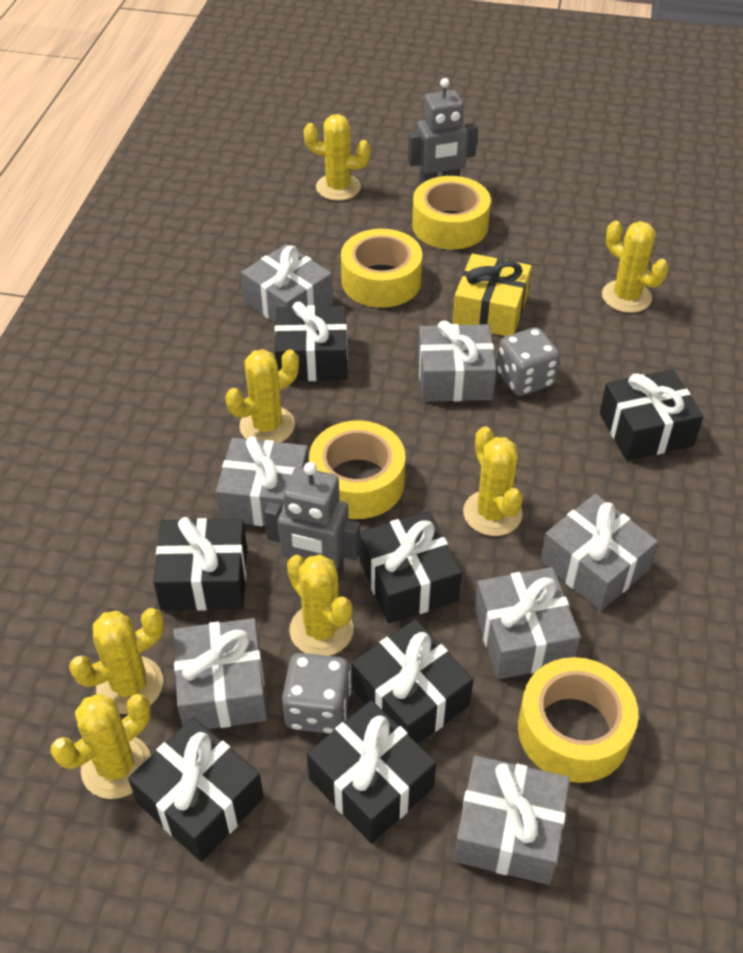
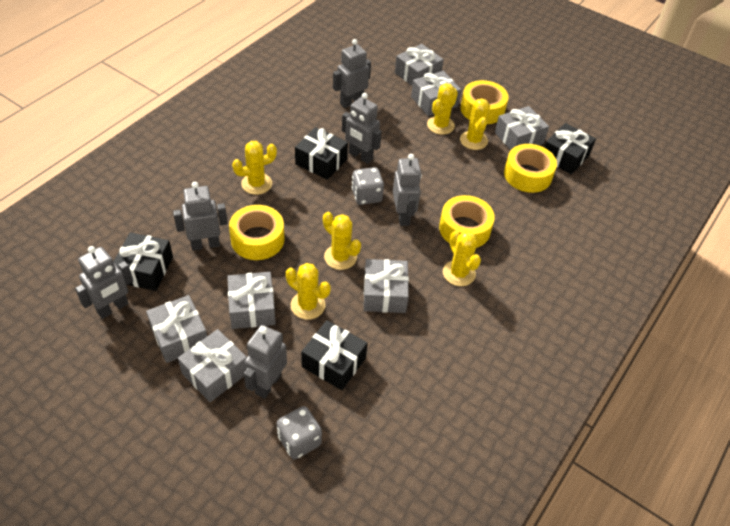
black gift: 7 -> 4
grey robot: 2 -> 6
yellow cactus: 7 -> 6
yellow gift: 1 -> 0

